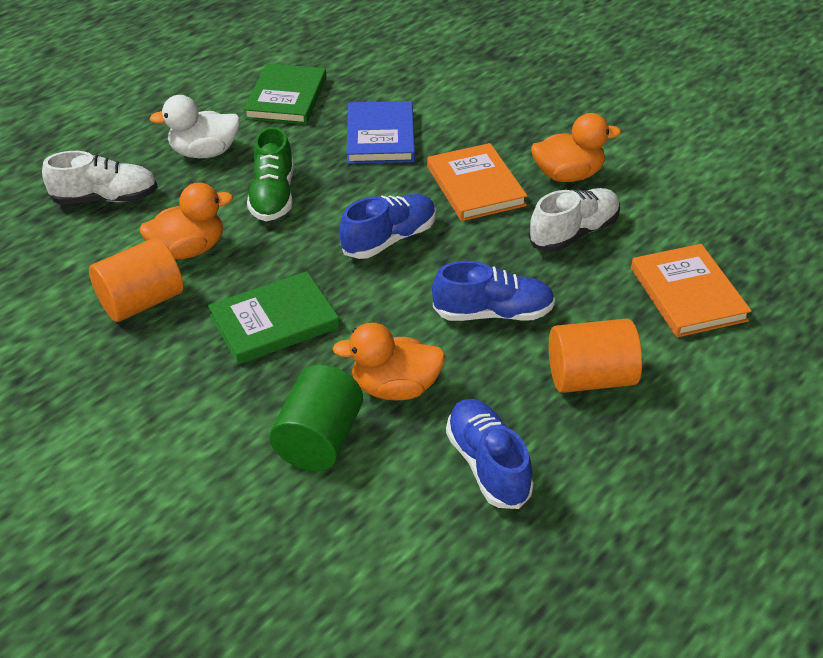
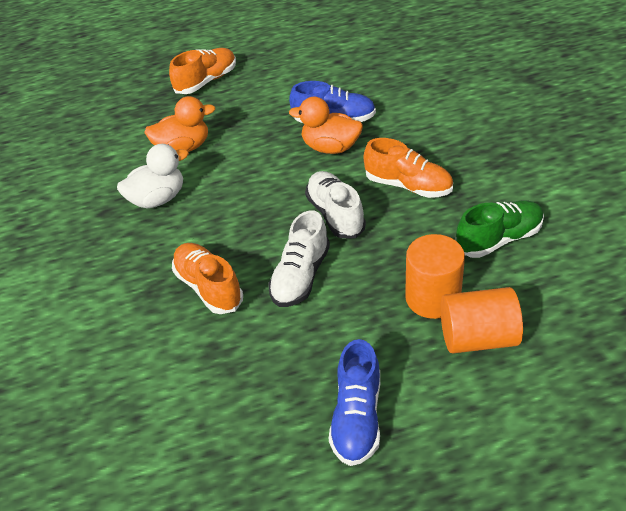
blue book: 1 -> 0
blue shoe: 3 -> 2
green book: 2 -> 0
green cylinder: 1 -> 0
orange book: 2 -> 0
orange duck: 3 -> 2
orange shoe: 0 -> 3

